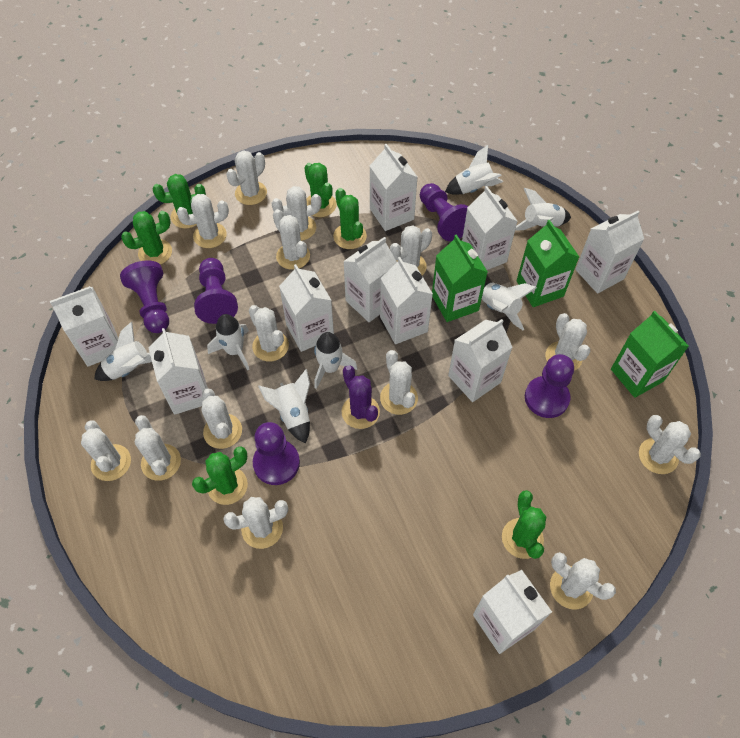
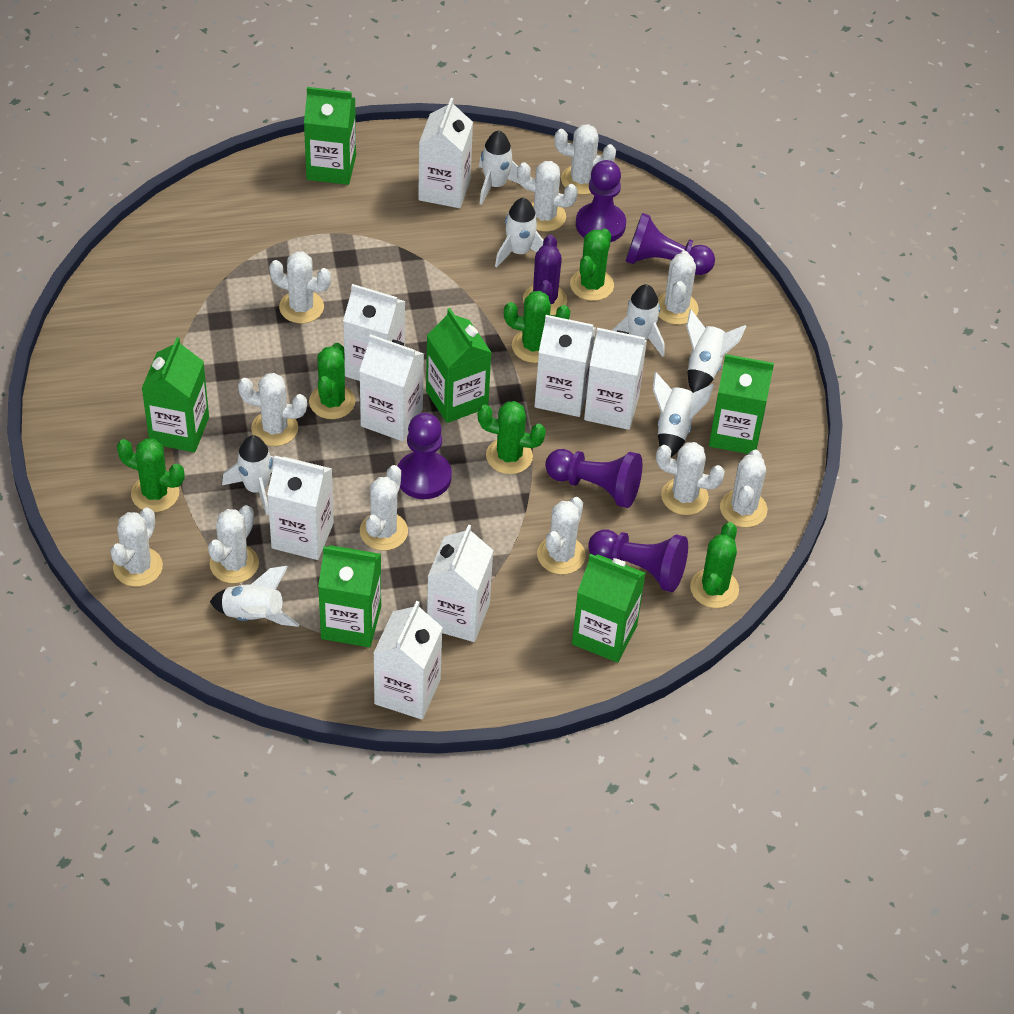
green carton: 3 -> 6
white cactus: 14 -> 11
white carton: 10 -> 8

